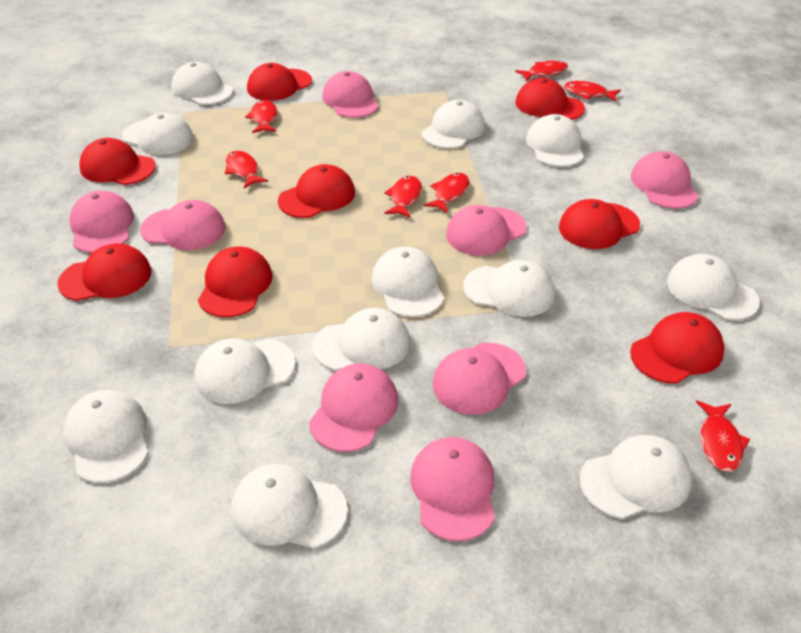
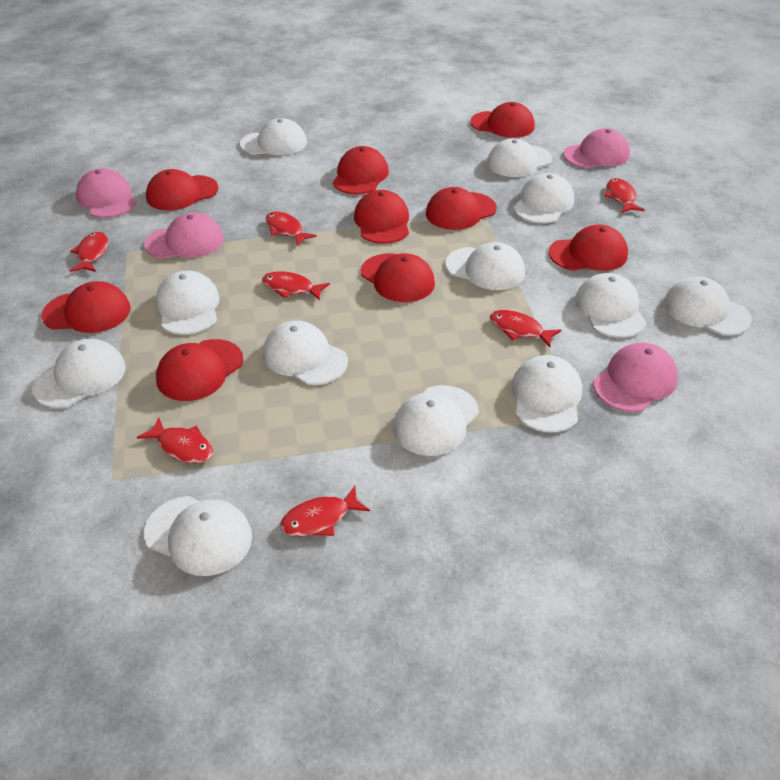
pink cap: 8 -> 4
red cap: 8 -> 9

